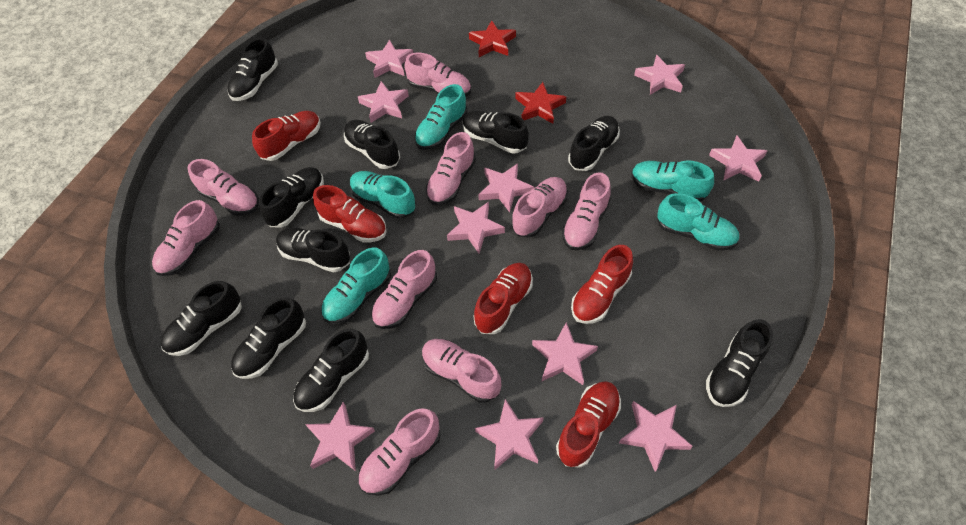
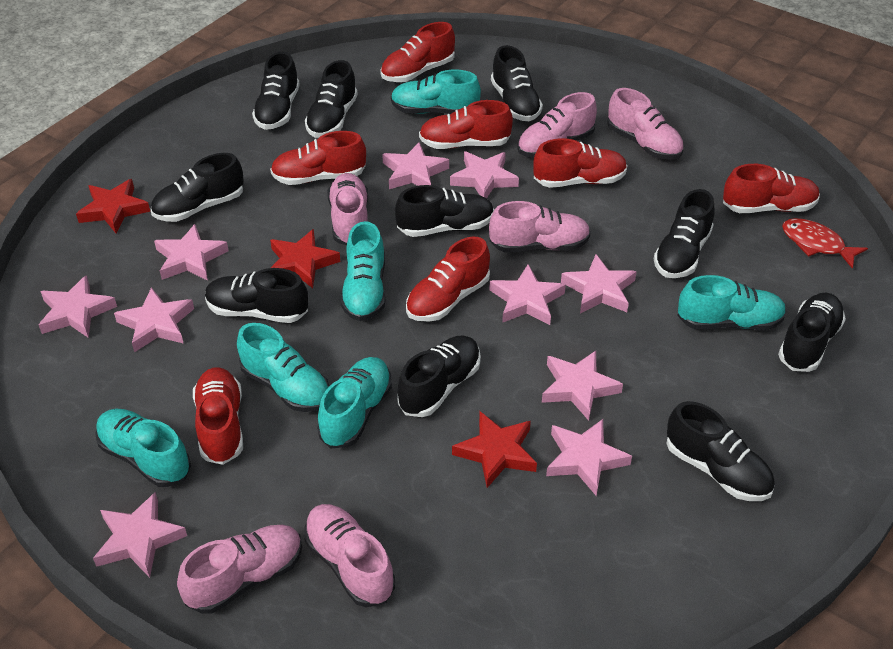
pink shoe: 9 -> 6
red fish: 0 -> 1
red shoe: 5 -> 7
red star: 2 -> 3
turquoise shoe: 5 -> 6

